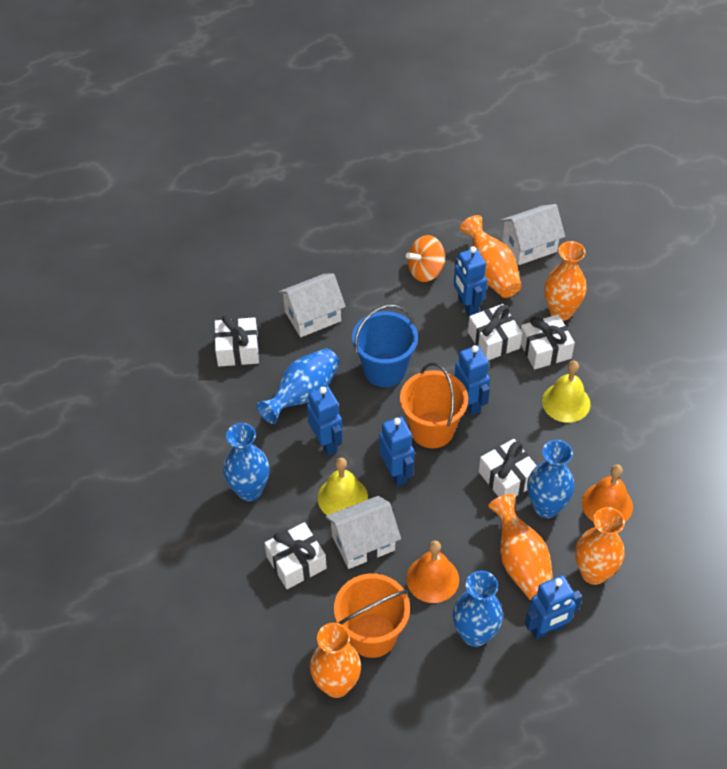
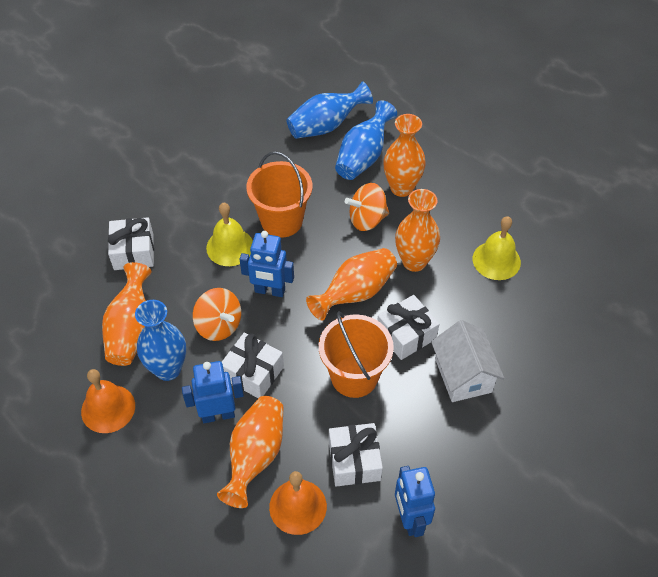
blue bucket: 1 -> 0
blue robot: 5 -> 3
blue vase: 4 -> 3
orange spinning top: 1 -> 2
white gift: 5 -> 4
white house: 3 -> 1

